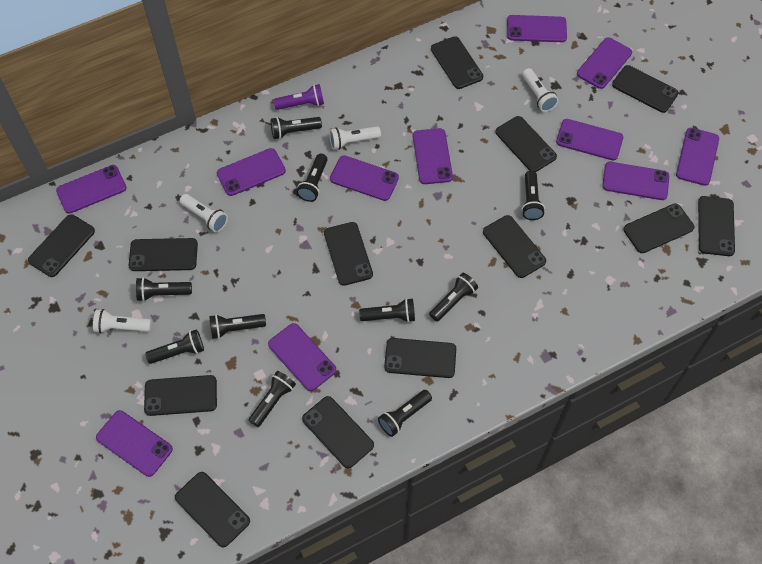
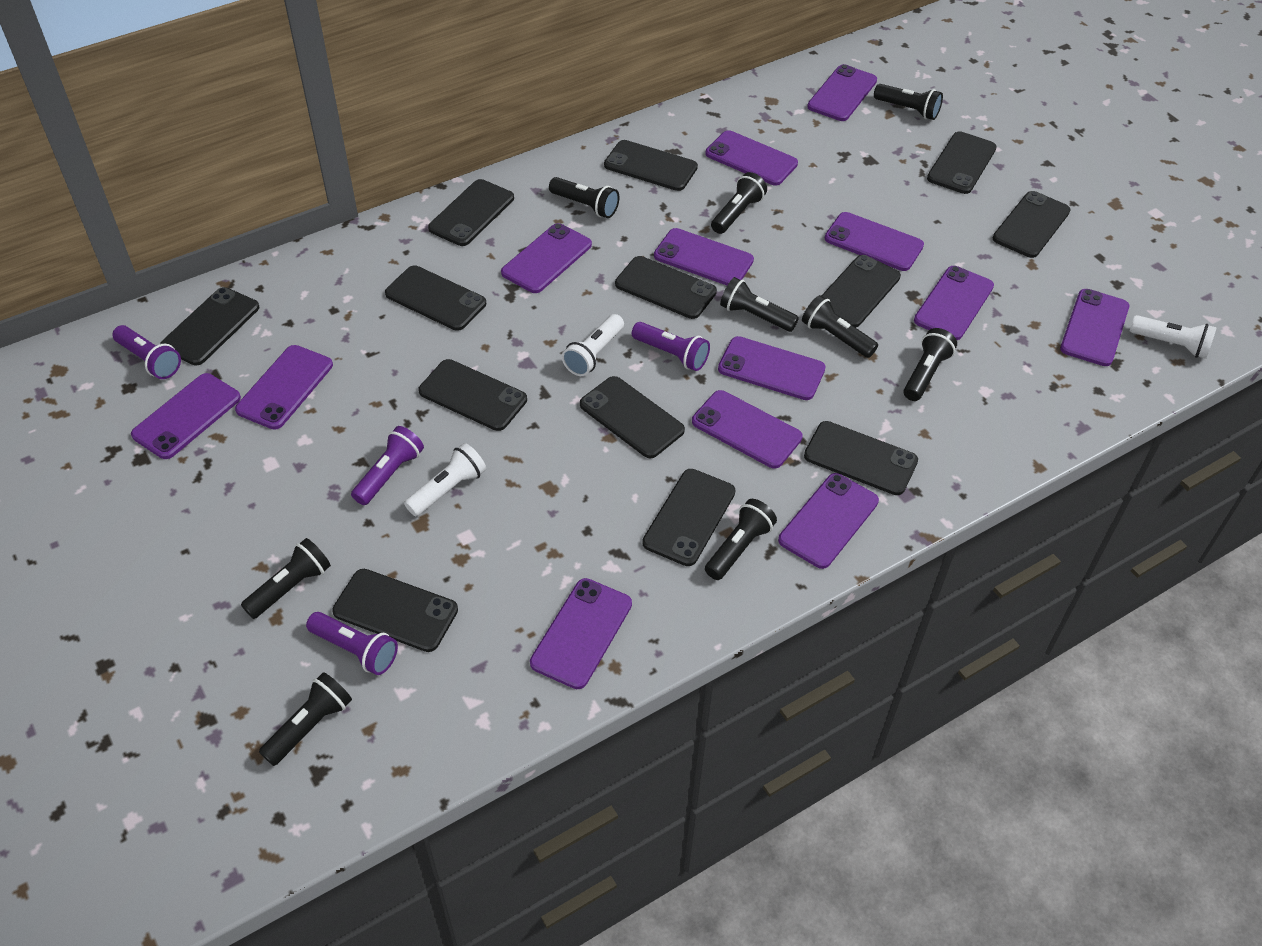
black flashlight: 10 -> 9
purple flashlight: 1 -> 4
purple phone: 11 -> 13
white flashlight: 4 -> 3

